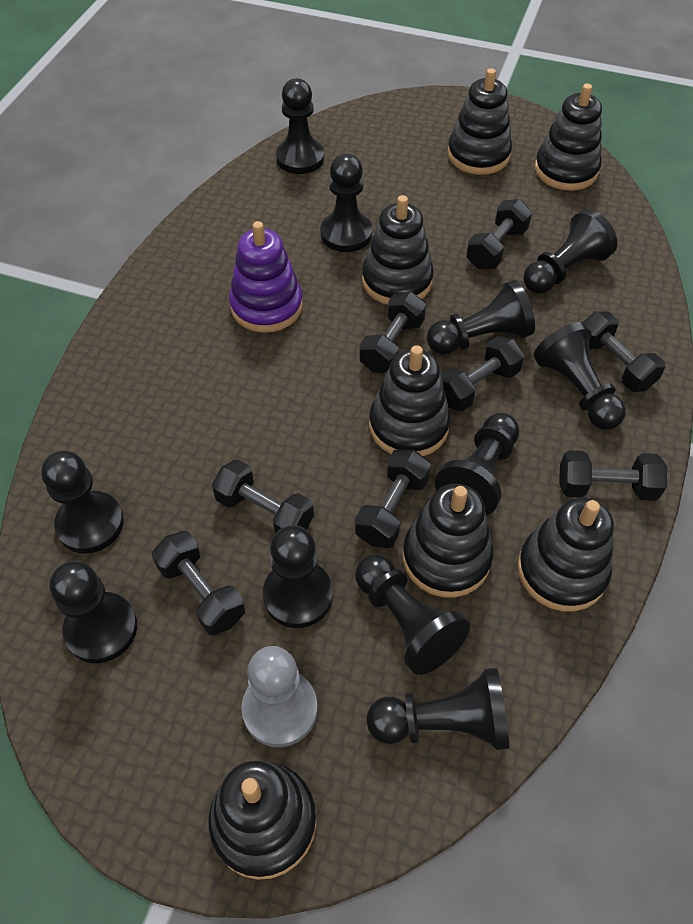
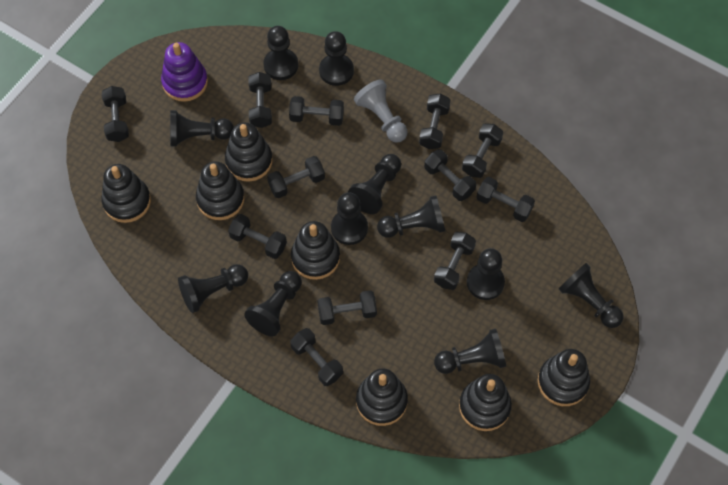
black dumbbell: 8 -> 12

